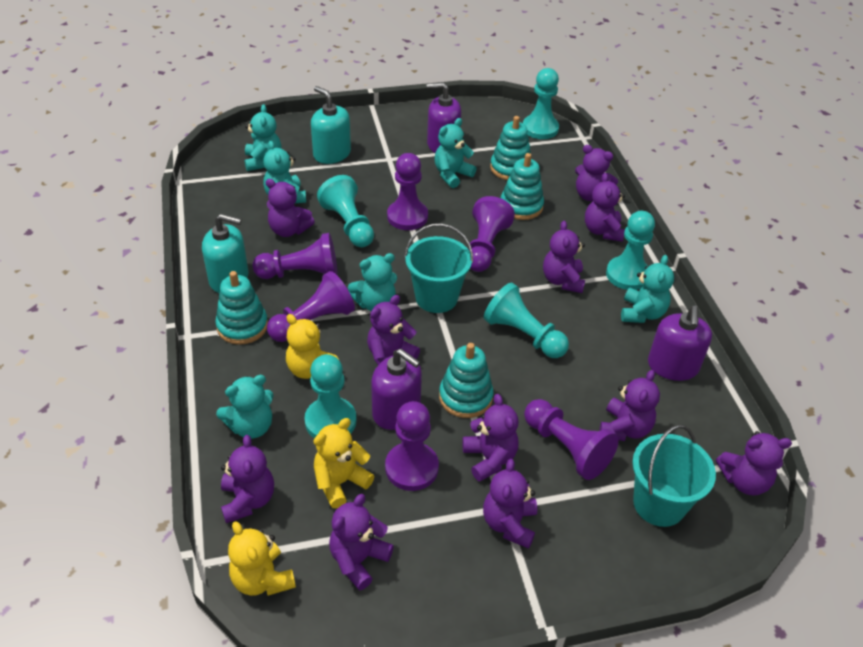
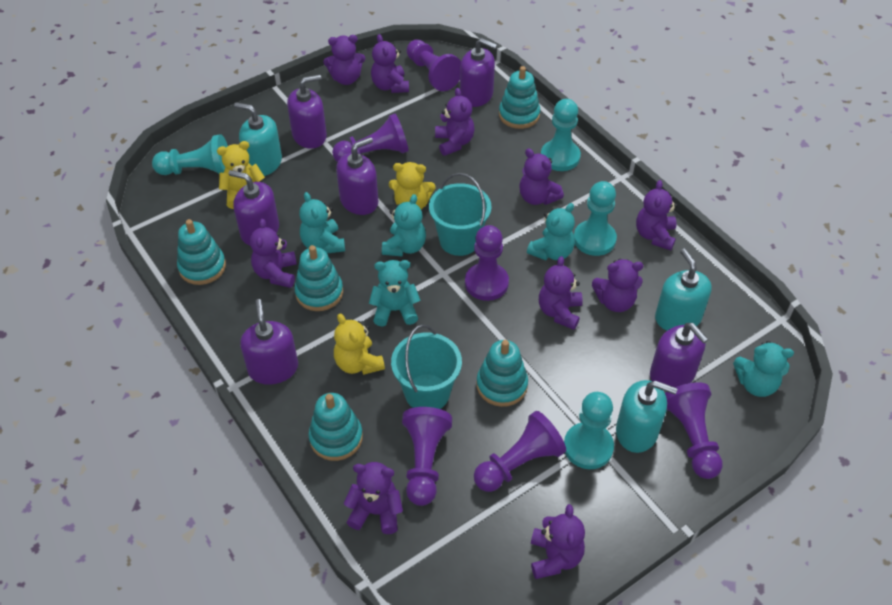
purple soap dispenser: 3 -> 6
purple teddy bear: 11 -> 10
turquoise pawn: 5 -> 4
turquoise soap dispenser: 2 -> 3
turquoise stacking toy: 4 -> 5
turquoise teddy bear: 6 -> 5

